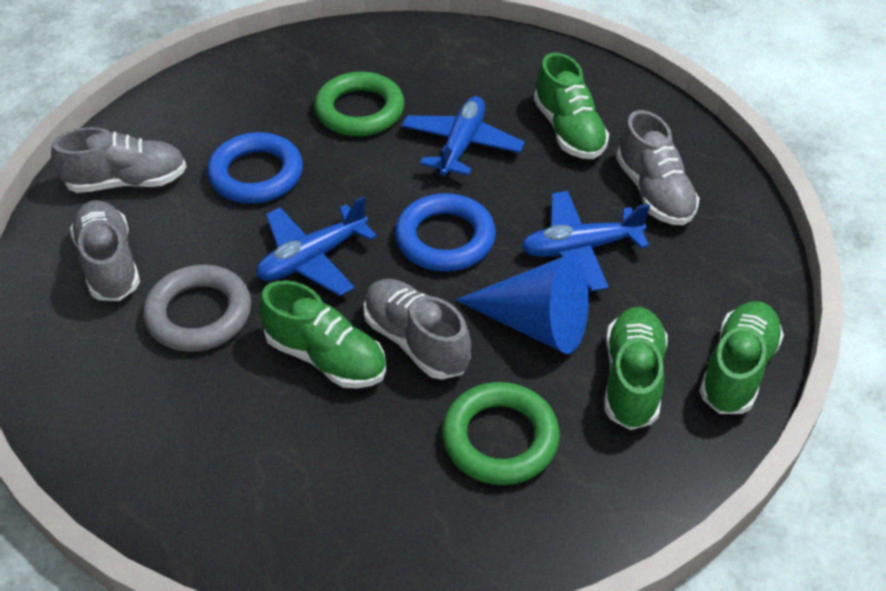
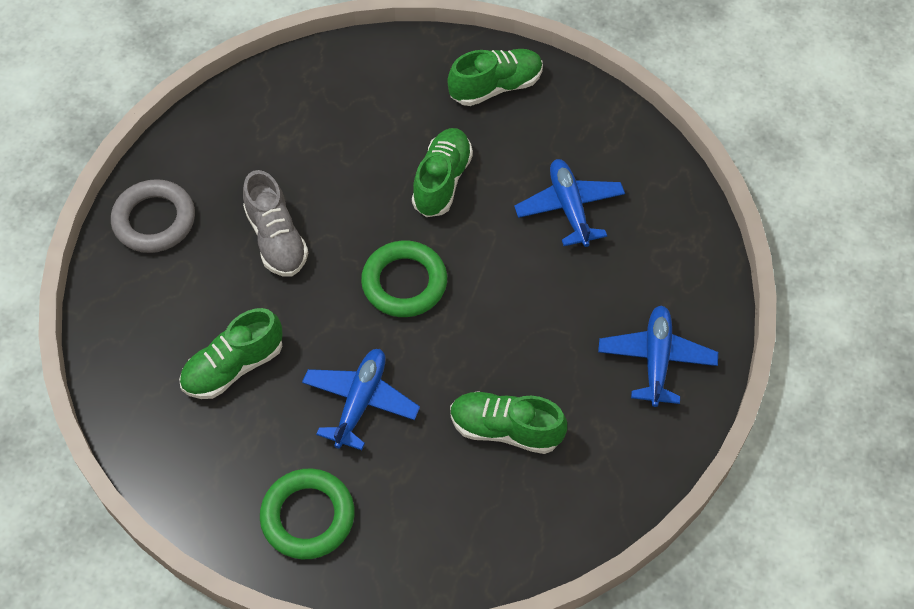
blue cone: 1 -> 0
blue ring: 2 -> 0
grey shoe: 4 -> 1

